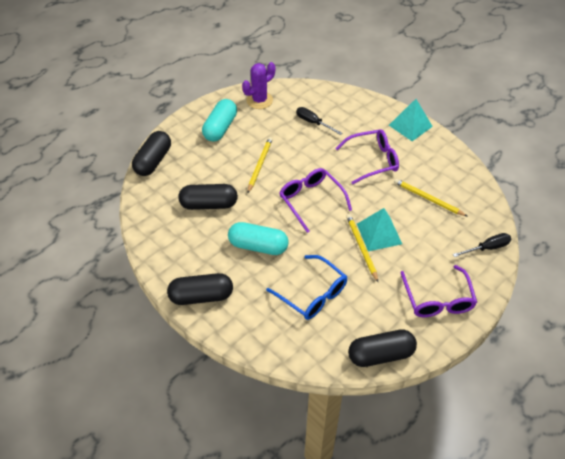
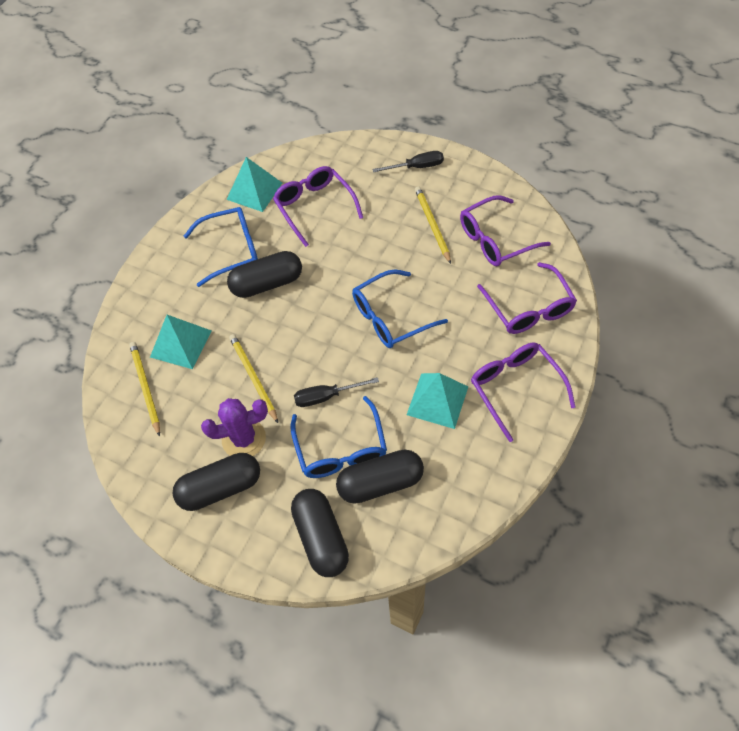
blue glasses: 1 -> 3
purple glasses: 3 -> 4
turquoise capsule: 2 -> 0
turquoise pyramid: 2 -> 3

